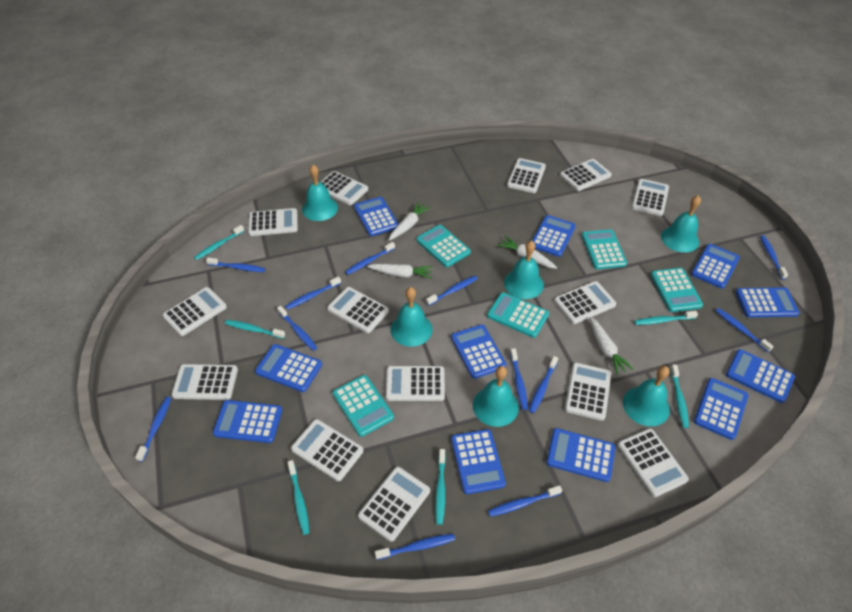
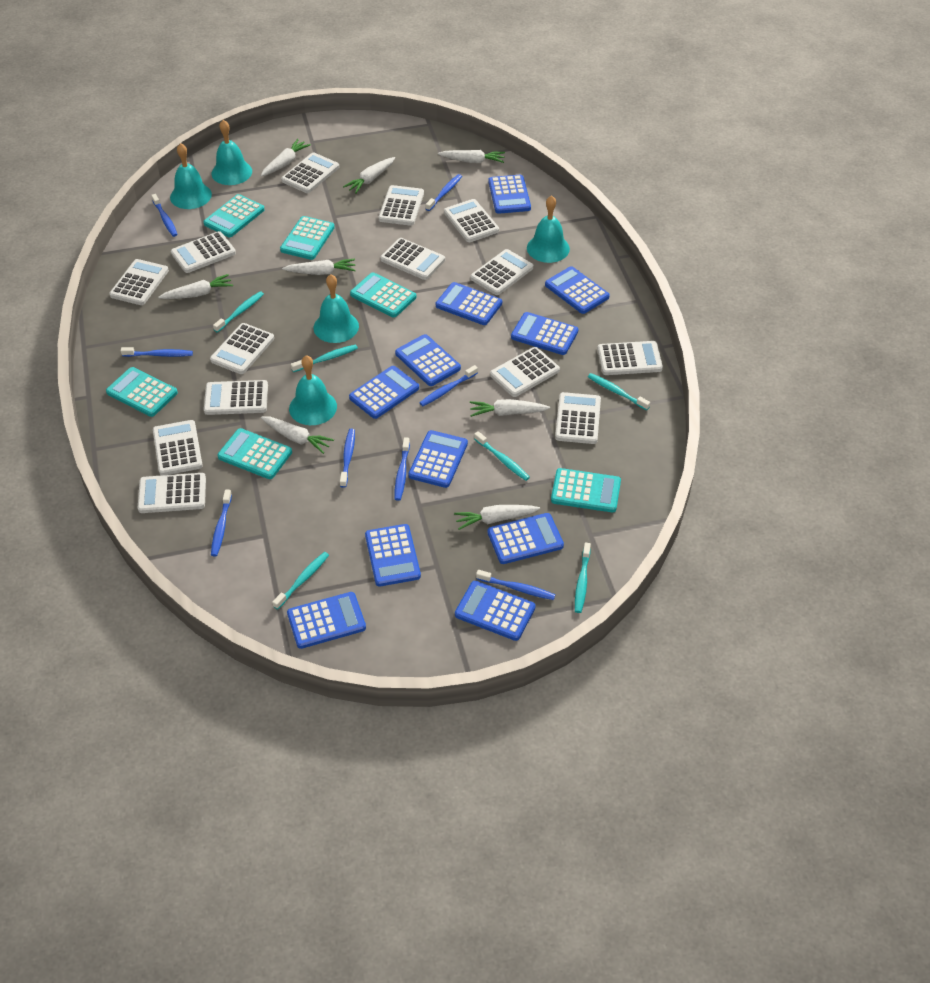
blue toothbrush: 12 -> 8
turquoise bell: 6 -> 5
turquoise calculator: 5 -> 6
white carrot: 4 -> 8

